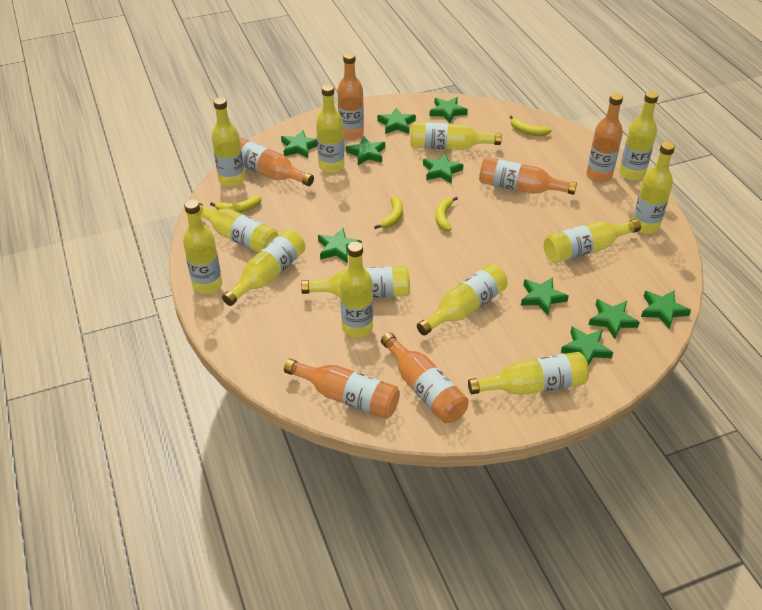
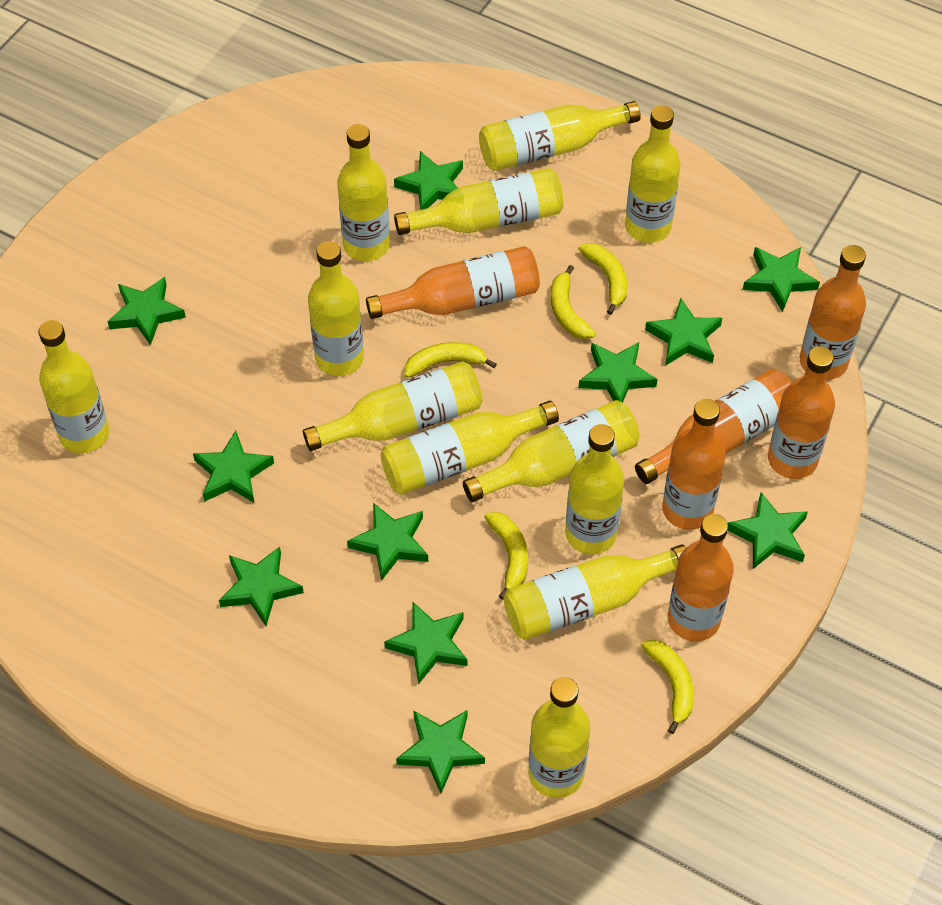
green star: 10 -> 11
yellow banana: 4 -> 5
yellow bottle: 13 -> 12

